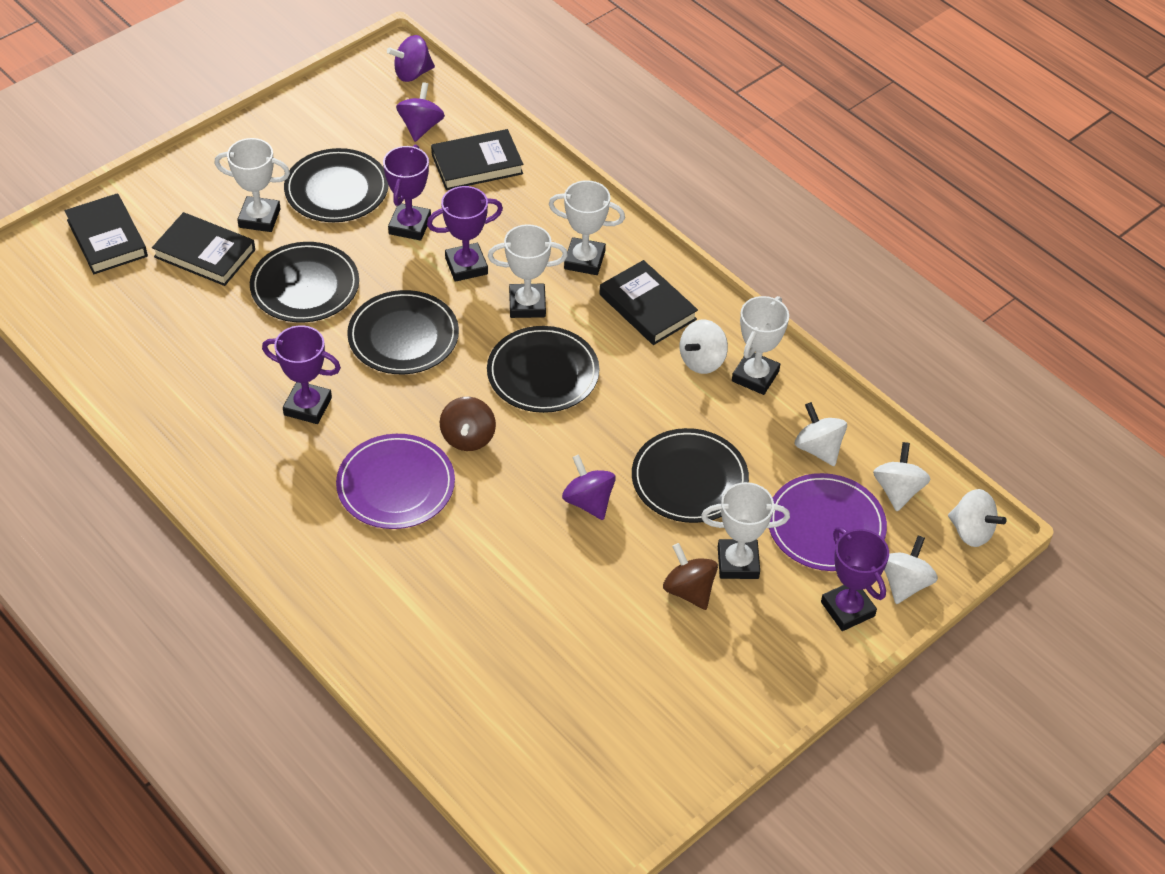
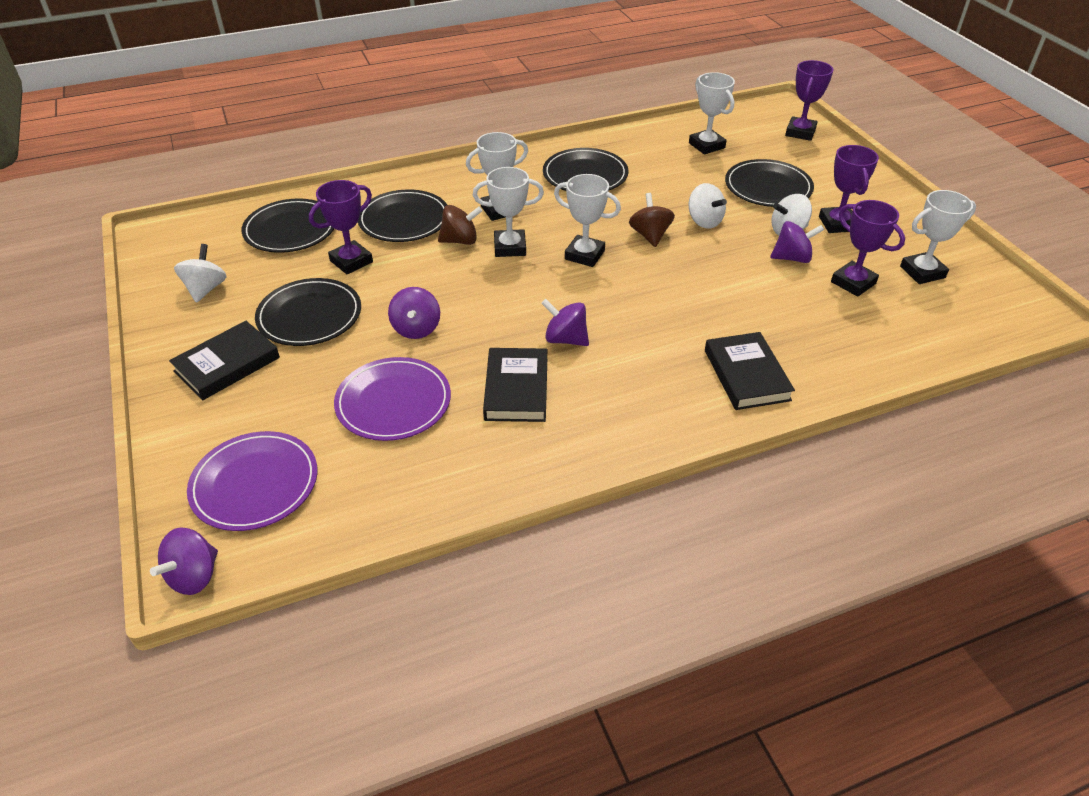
black book: 4 -> 3
purple spinning top: 3 -> 4
white spinning top: 5 -> 3

